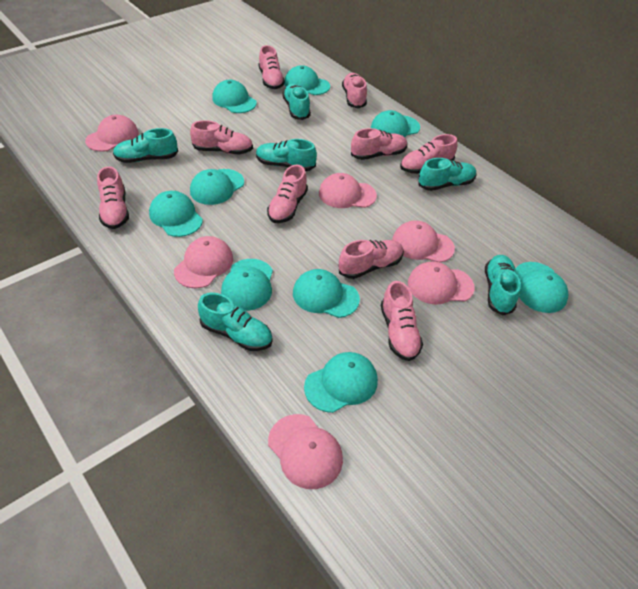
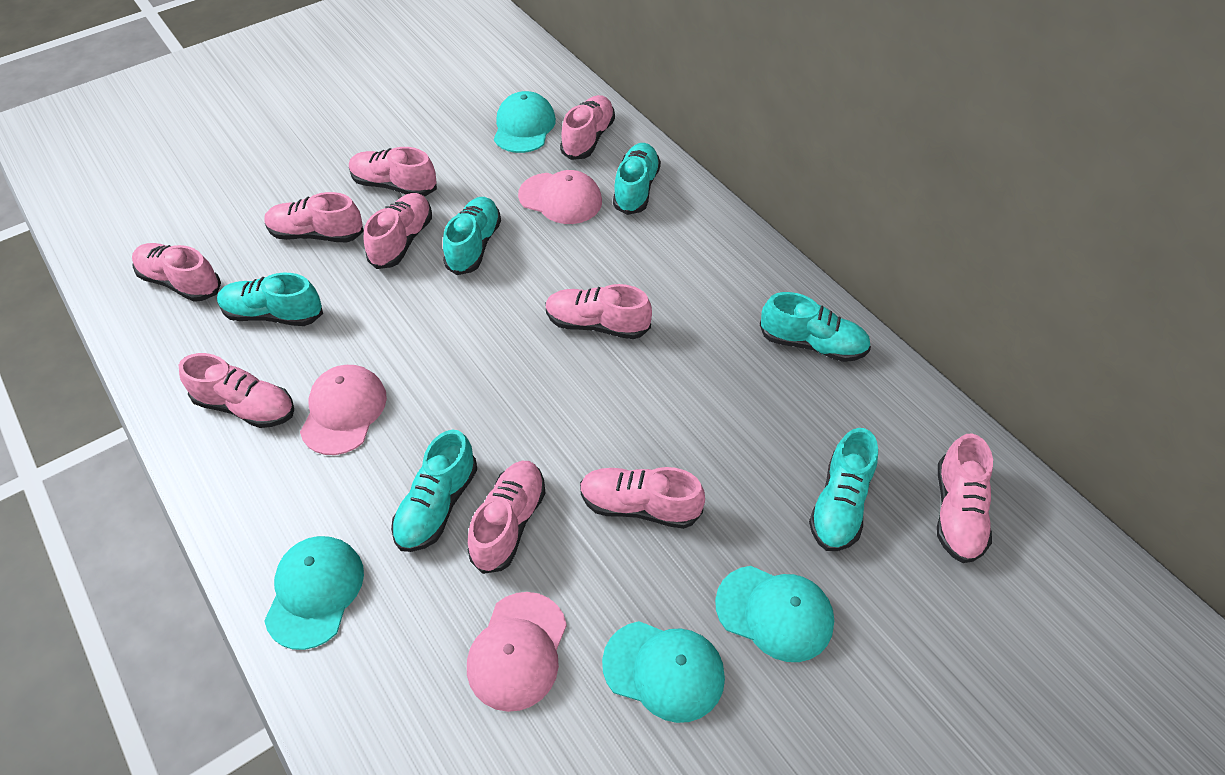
pink cap: 6 -> 3
pink shoe: 9 -> 10
turquoise cap: 9 -> 4

